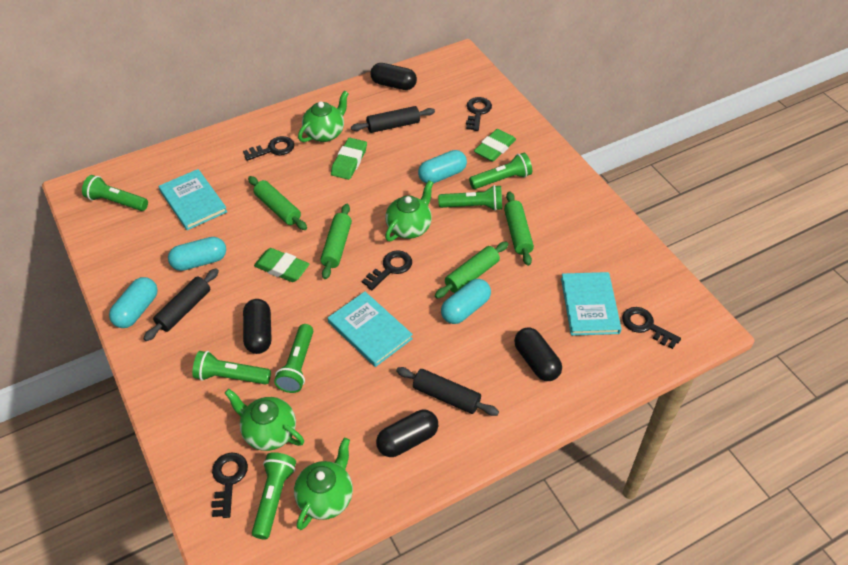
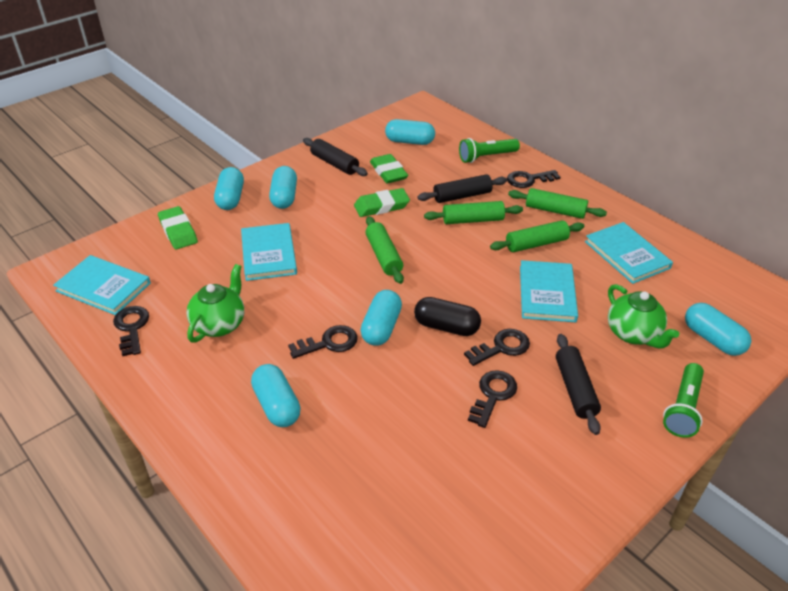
black capsule: 4 -> 1
green flashlight: 6 -> 2
green teapot: 4 -> 2
turquoise book: 3 -> 4
turquoise capsule: 4 -> 6

